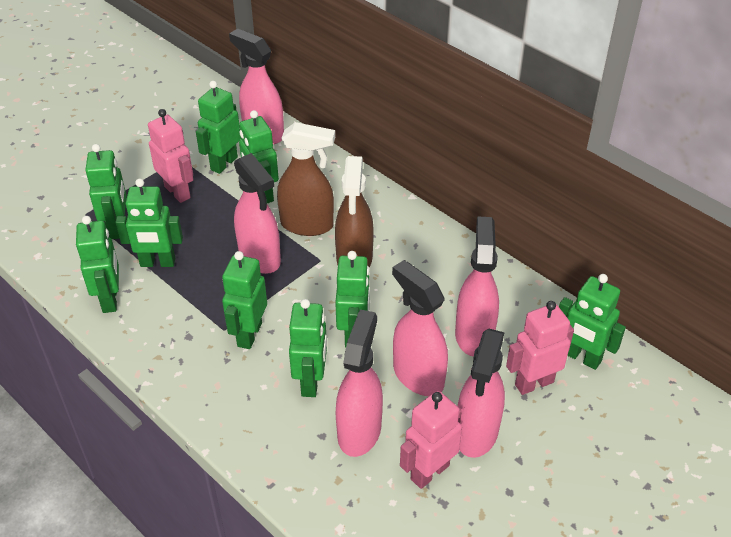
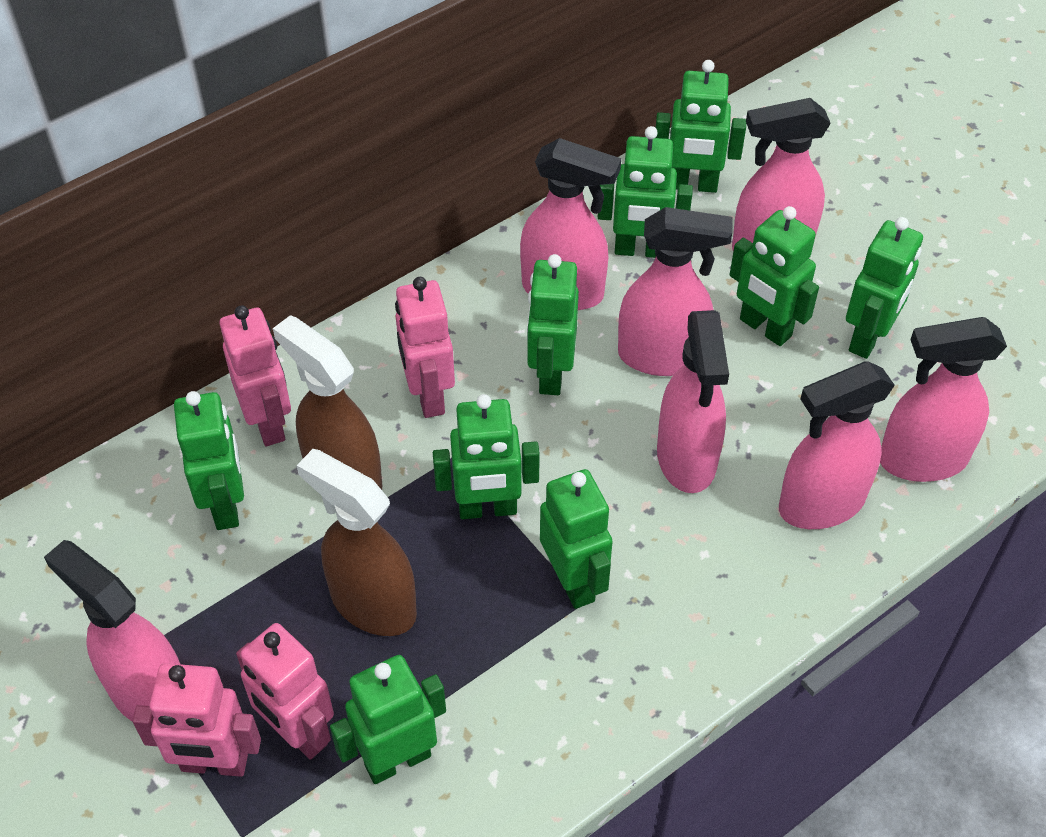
pink robot: 3 -> 4
pink spray bottle: 6 -> 7

